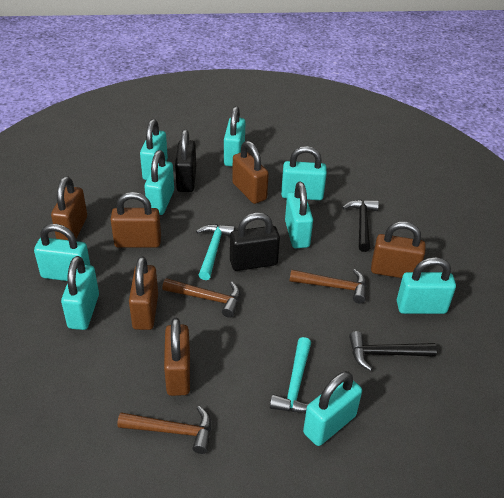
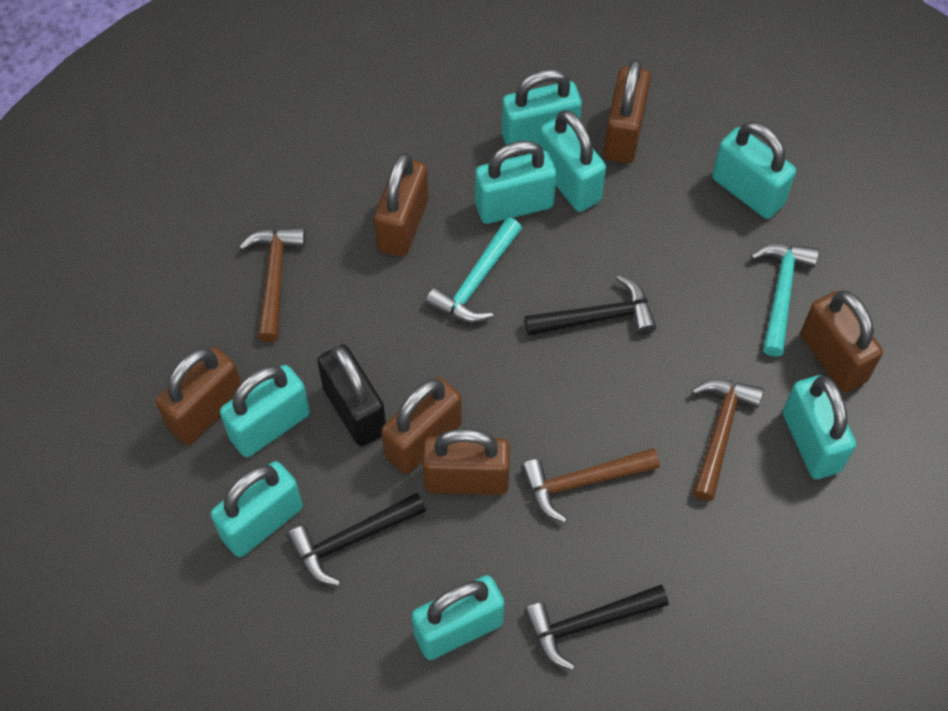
black hammer: 2 -> 3
black padlock: 2 -> 1
turquoise padlock: 9 -> 8

